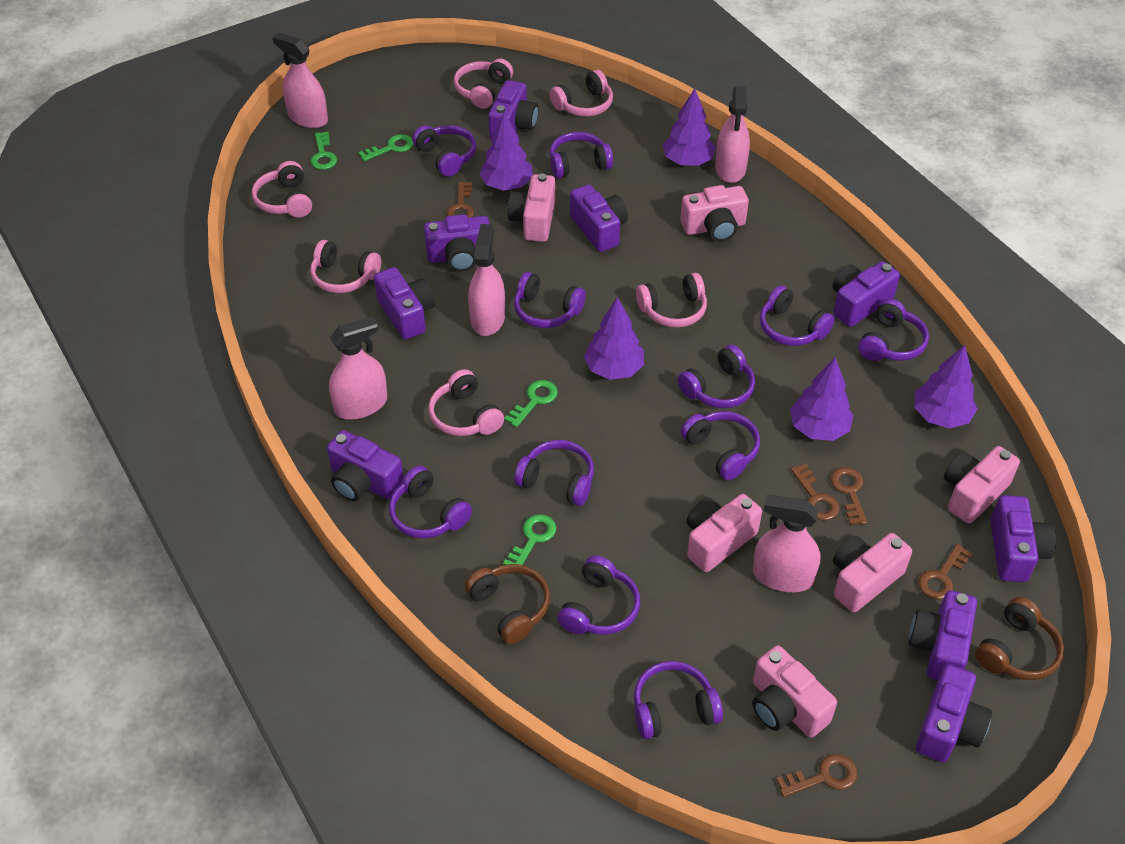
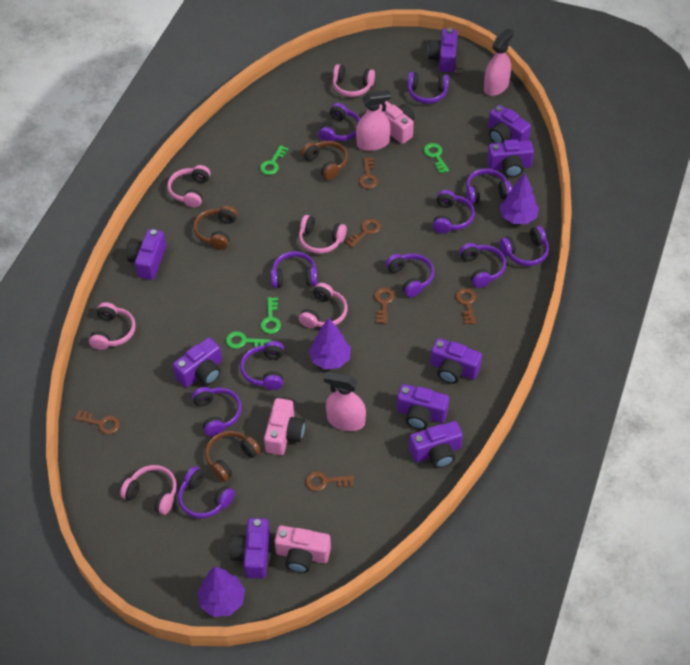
brown headphones: 2 -> 3
brown key: 5 -> 6
pink camera: 6 -> 3
pink spray bottle: 5 -> 3
purple tree: 5 -> 3

